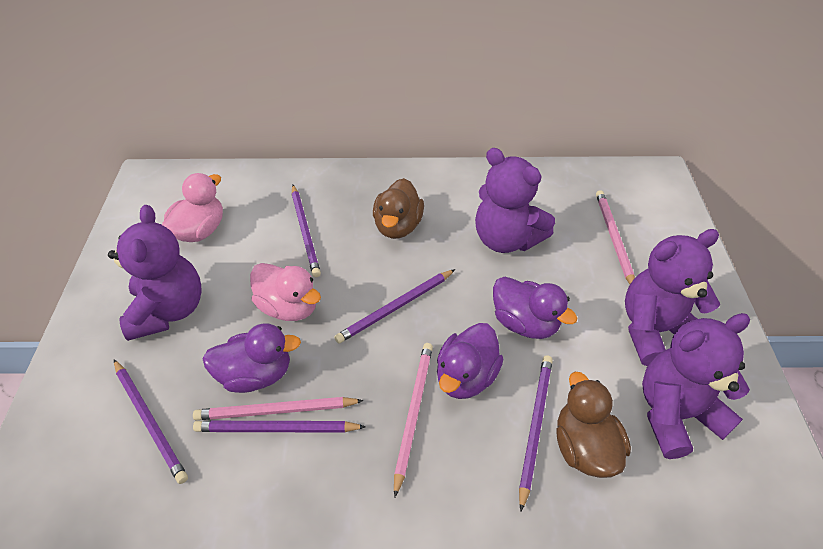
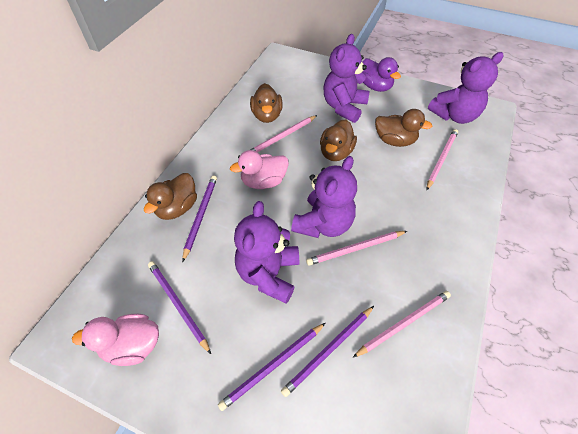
brown duck: 2 -> 4
pink pencil: 3 -> 4
purple duck: 3 -> 1
purple pencil: 5 -> 4

